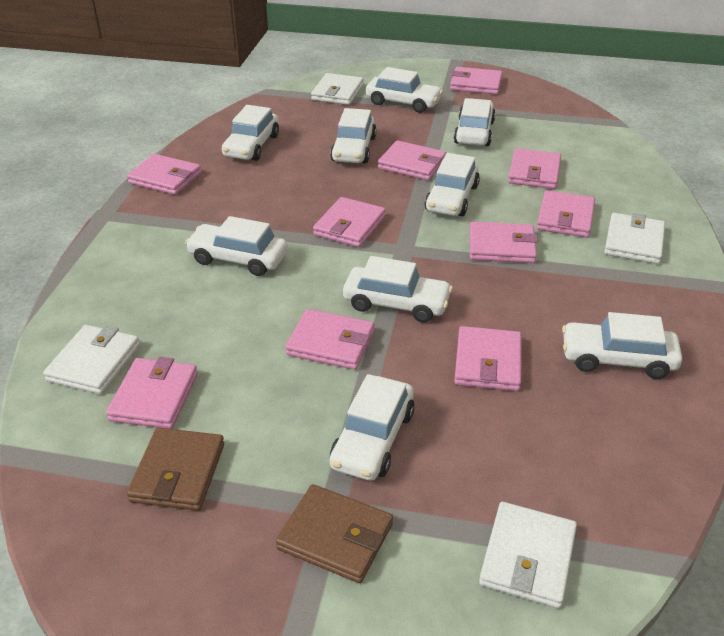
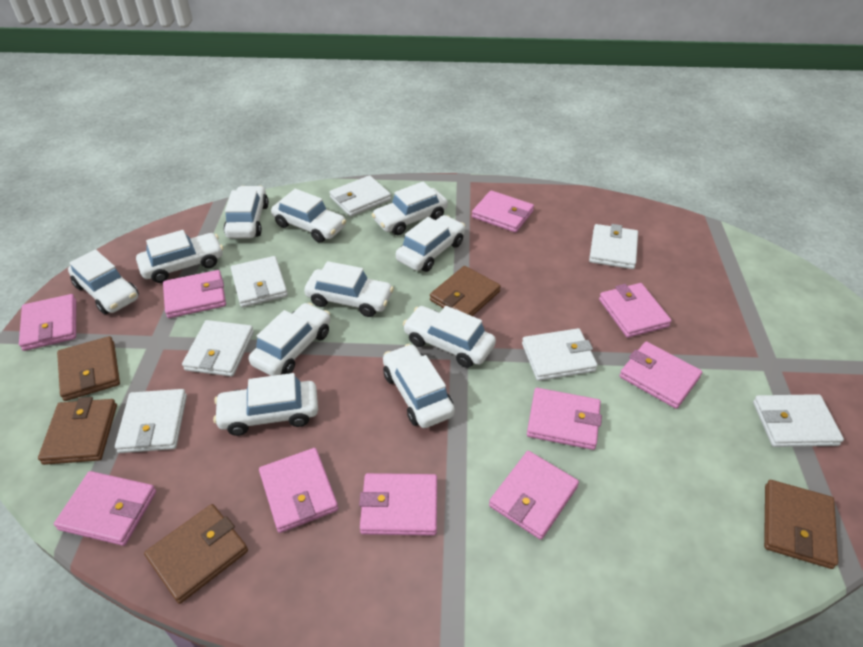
brown wallet: 2 -> 5
white car: 9 -> 11
white wallet: 4 -> 7

